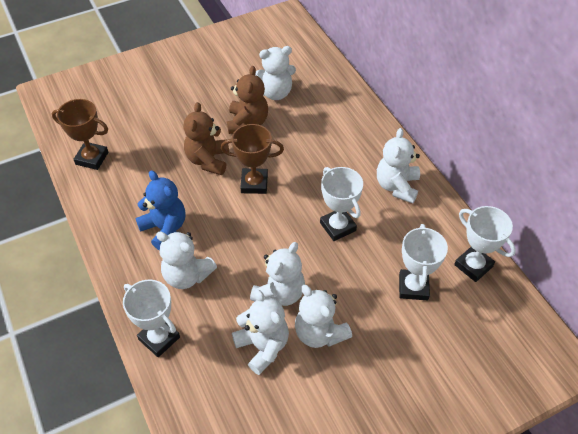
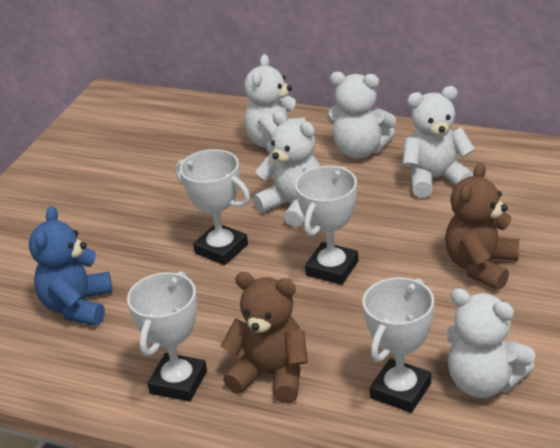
brown trophy: 2 -> 0
white teddy bear: 6 -> 5

